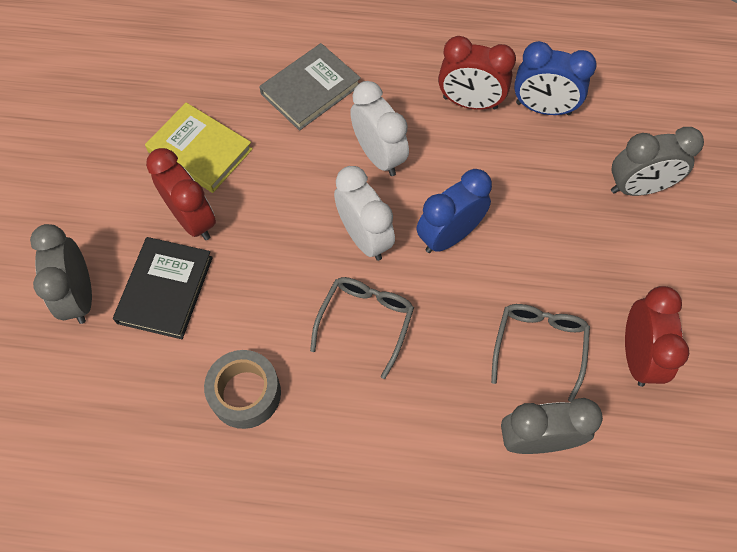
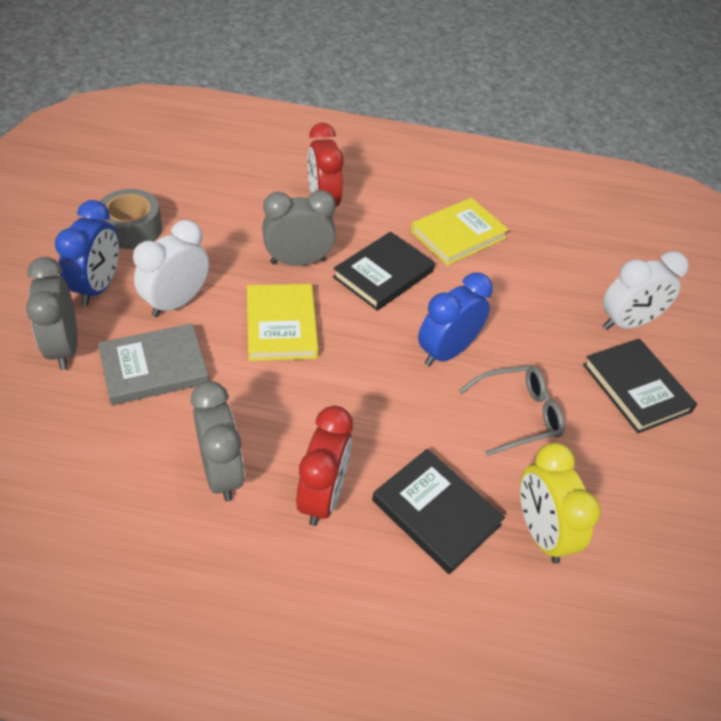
black book: 1 -> 3
grey glasses: 2 -> 1
red clock: 3 -> 2
yellow book: 1 -> 2
yellow clock: 0 -> 1

